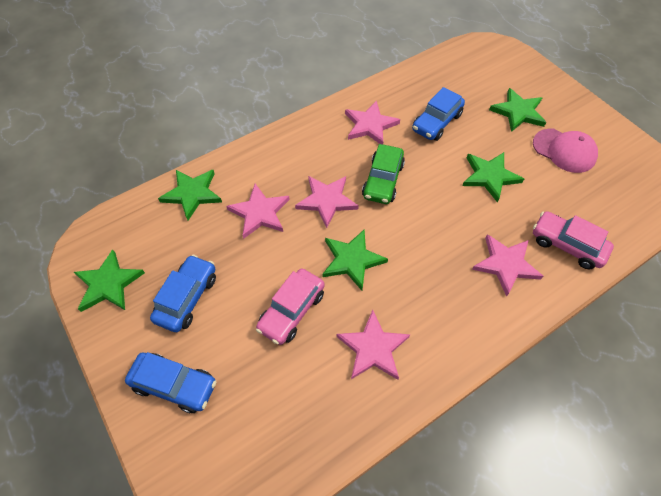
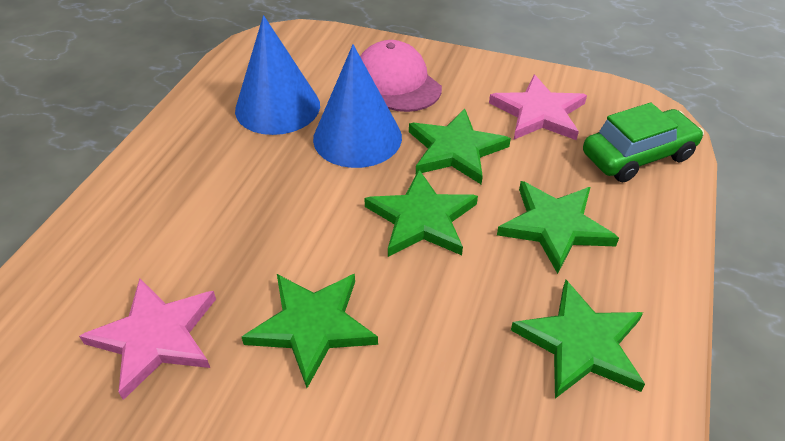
blue car: 3 -> 0
blue cone: 0 -> 2
pink car: 2 -> 0
pink star: 5 -> 2

